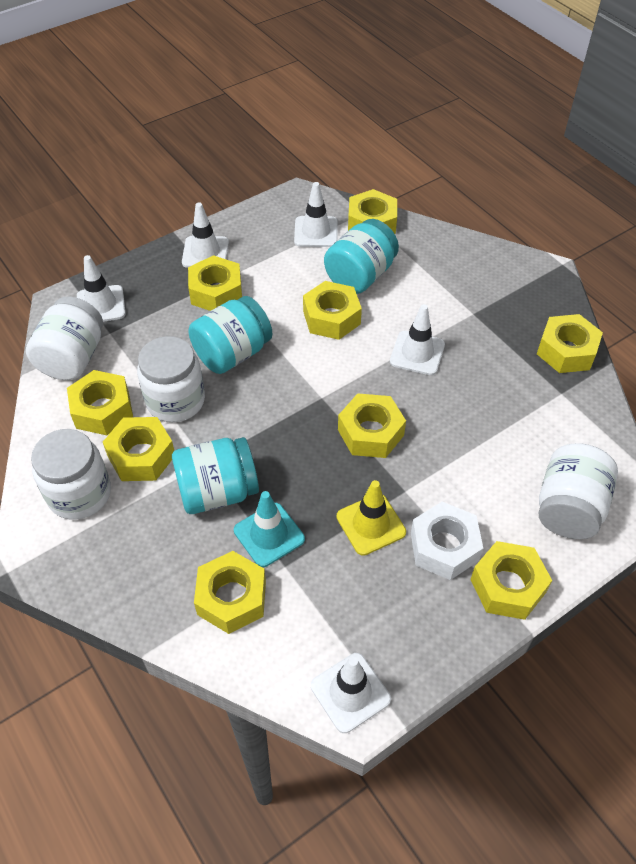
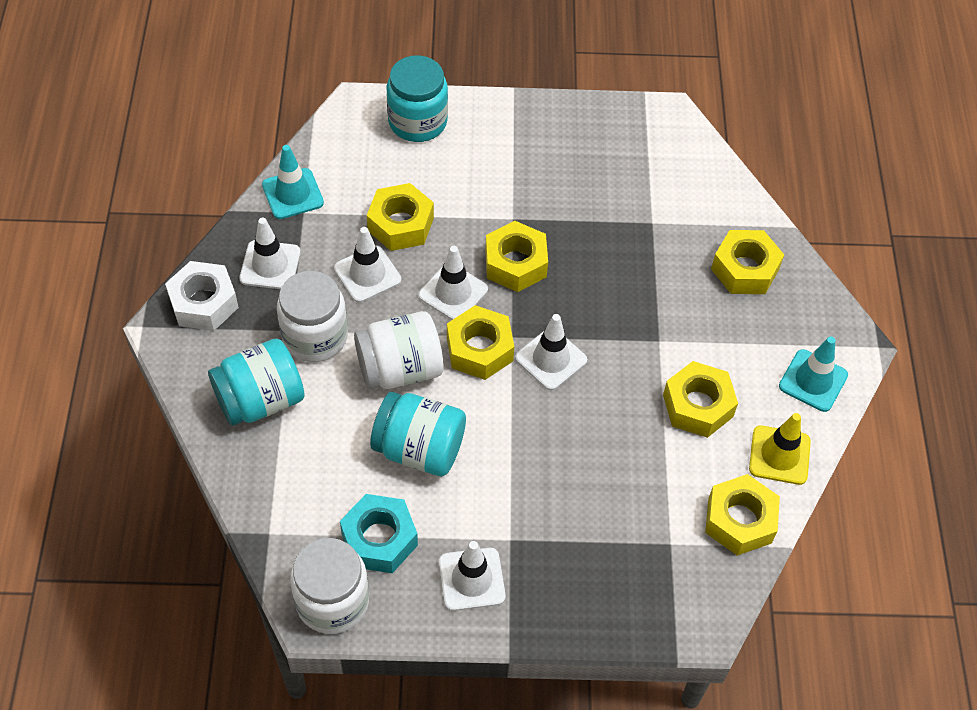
turquoise nut: 0 -> 1
turquoise traffic cone: 1 -> 2
white jar: 4 -> 3
yellow nut: 9 -> 6

